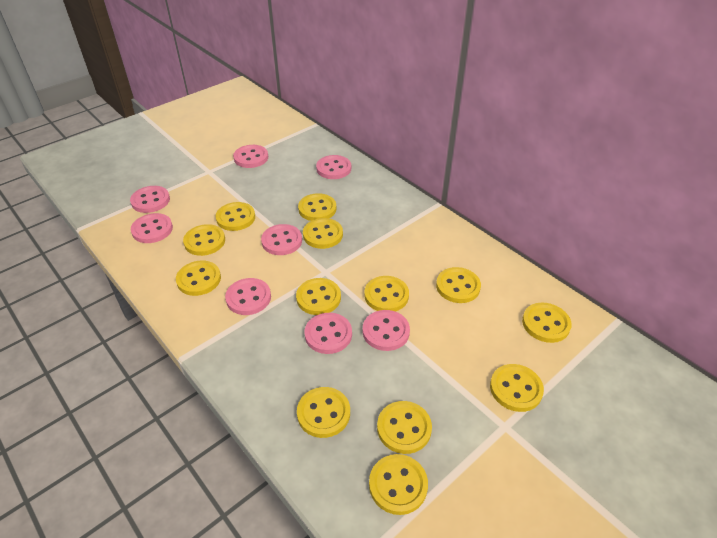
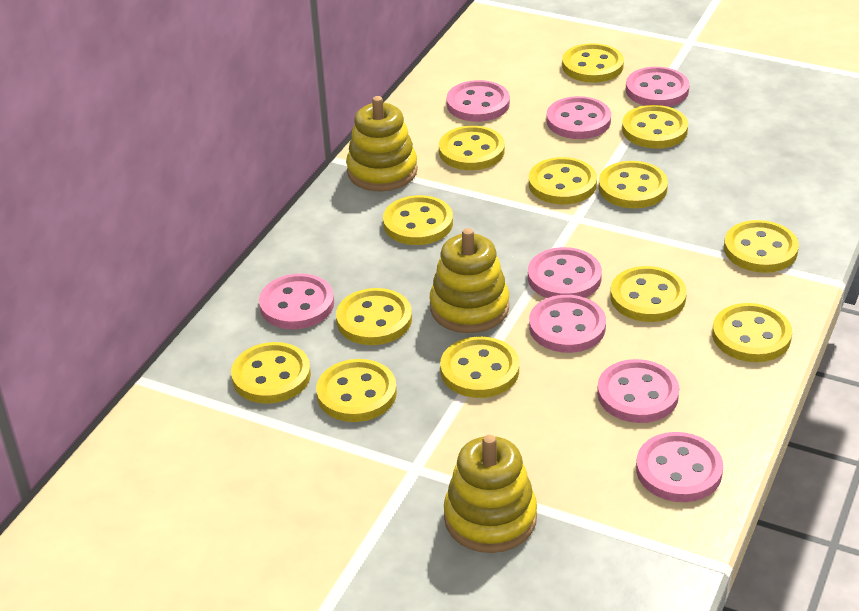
yellow stacking toy: 0 -> 3

